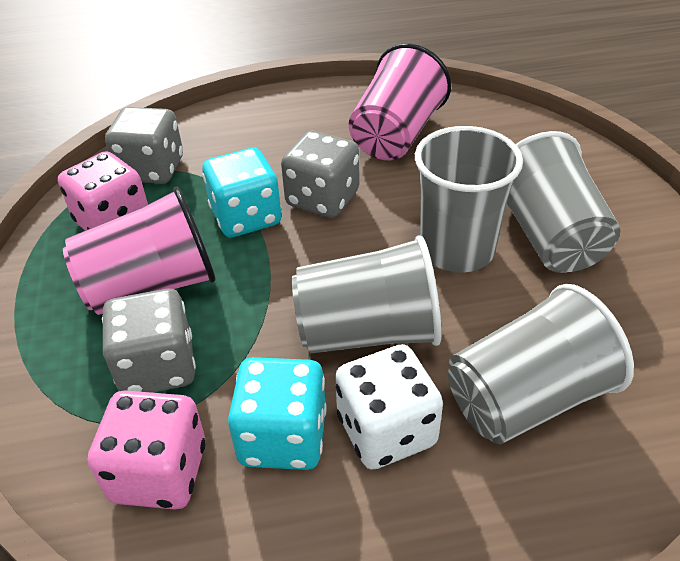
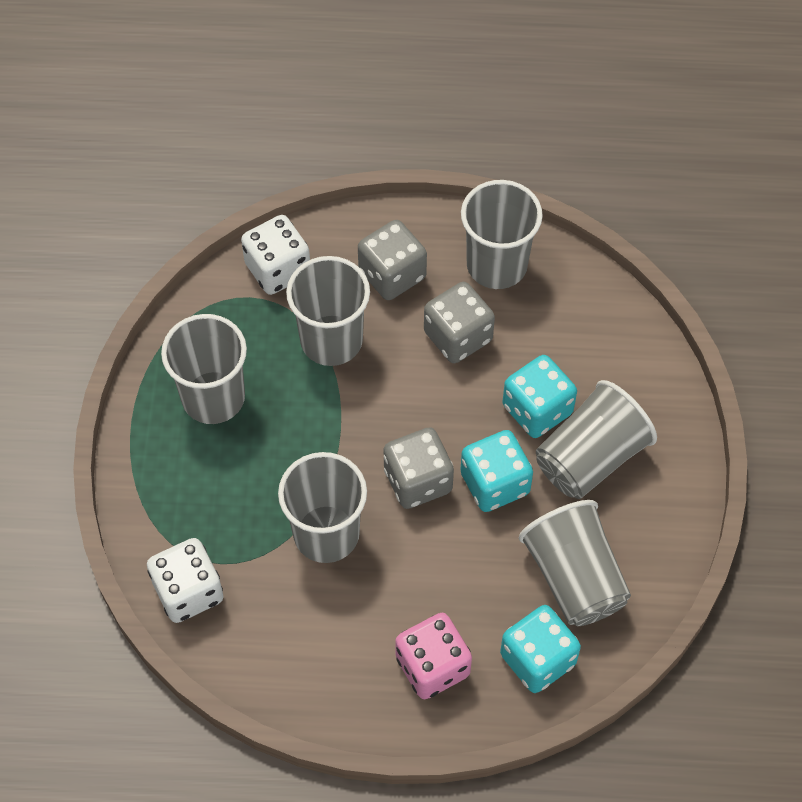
grey cup: 4 -> 6
pink cup: 2 -> 0
pink dice: 2 -> 1
turquoise dice: 2 -> 3
white dice: 1 -> 2

